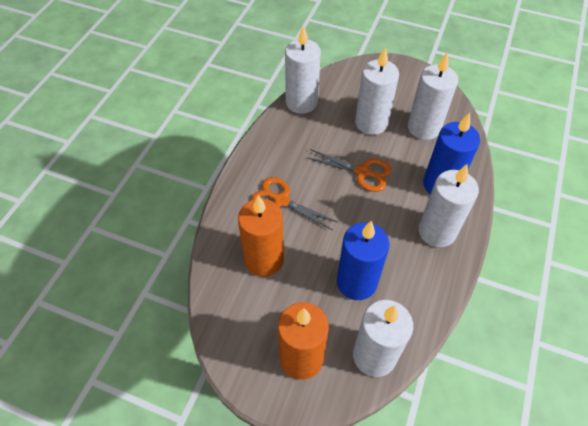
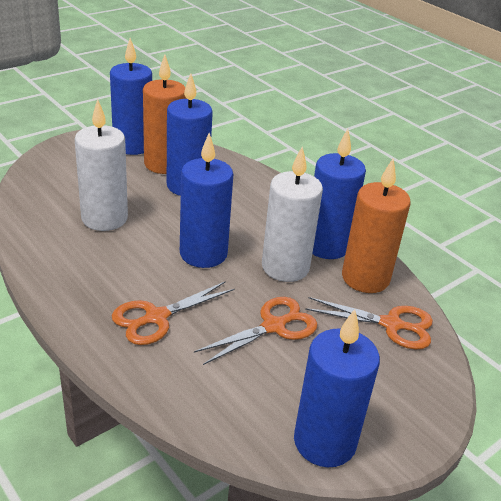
blue candle: 2 -> 5
orange scissors: 2 -> 3
white candle: 5 -> 2

